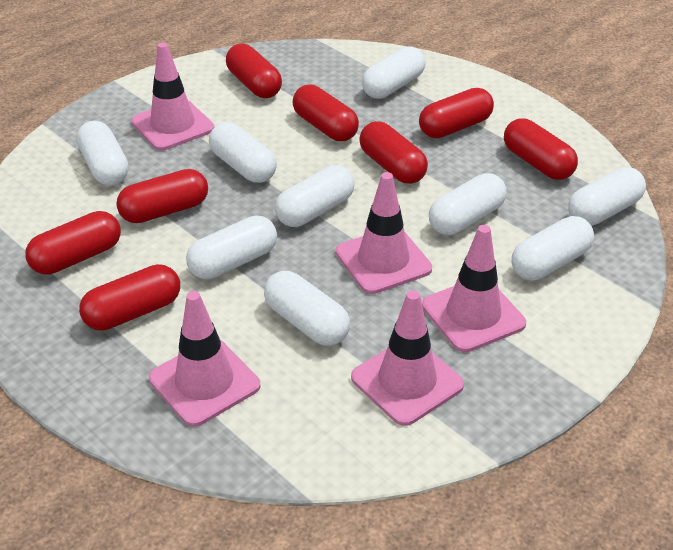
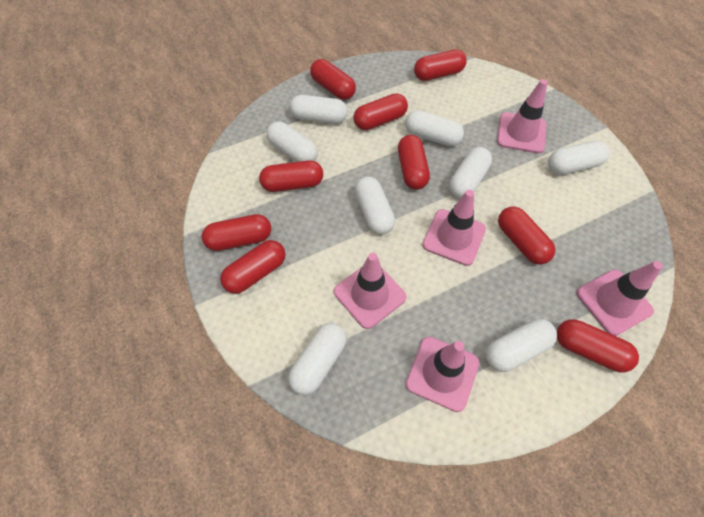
red capsule: 8 -> 9
white capsule: 9 -> 8

